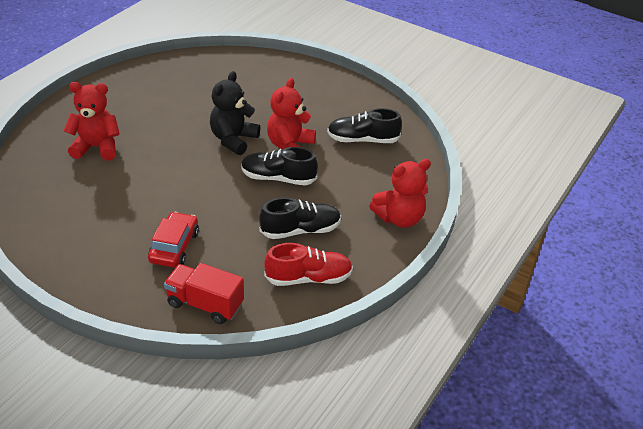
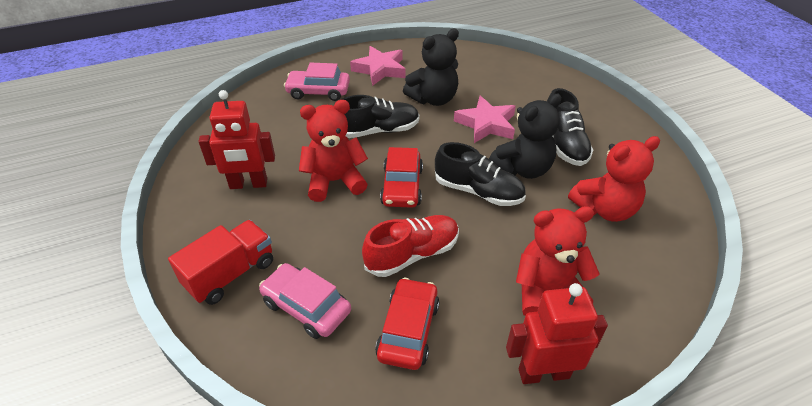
black teddy bear: 1 -> 2
pink car: 0 -> 2
pink star: 0 -> 2
red car: 1 -> 2
red robot: 0 -> 2

